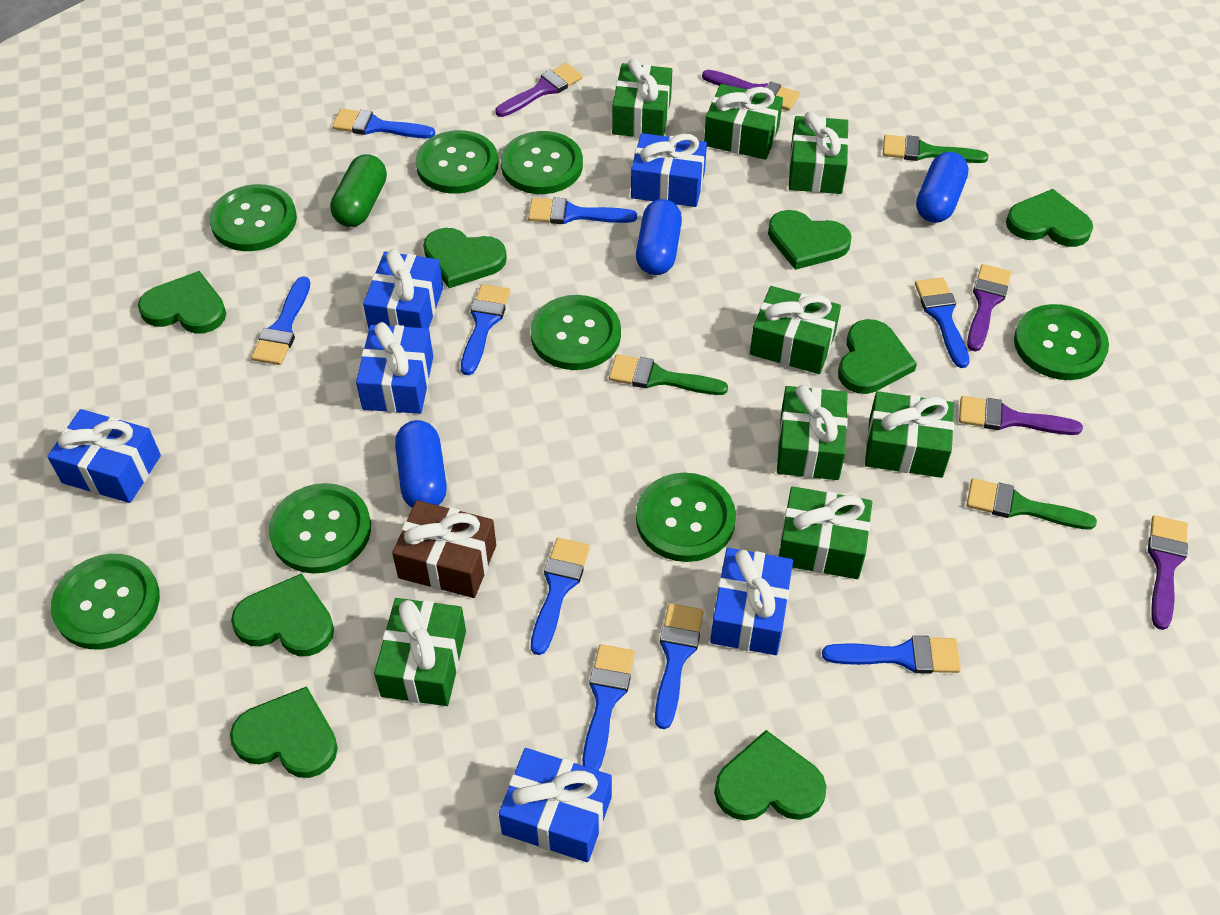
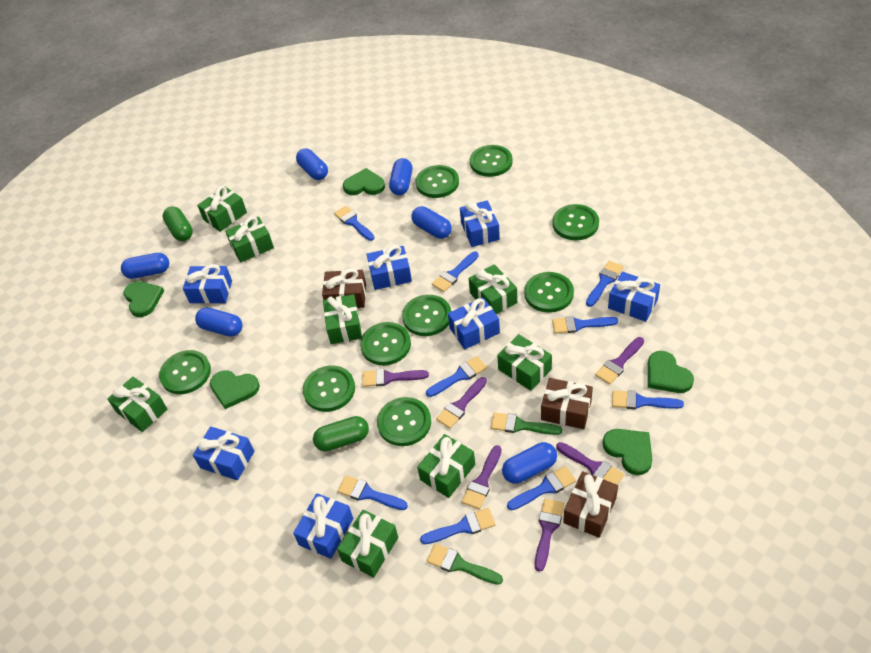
blue capsule: 3 -> 6
blue gift: 6 -> 7
brown gift: 1 -> 3
green brush: 3 -> 2
green button: 8 -> 9
green capsule: 1 -> 2
green heart: 8 -> 5
purple brush: 5 -> 6

